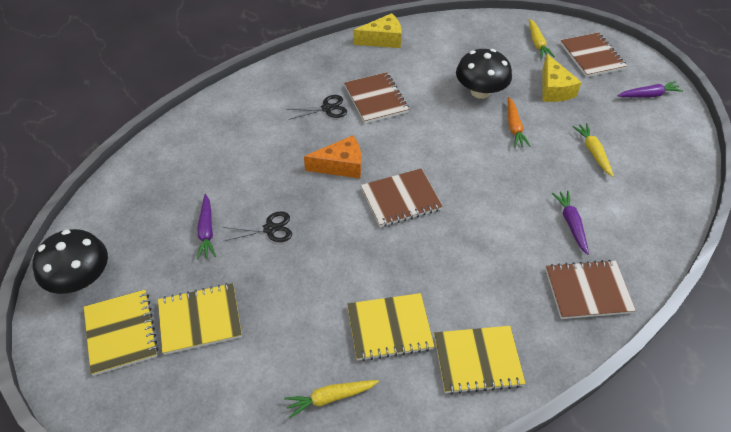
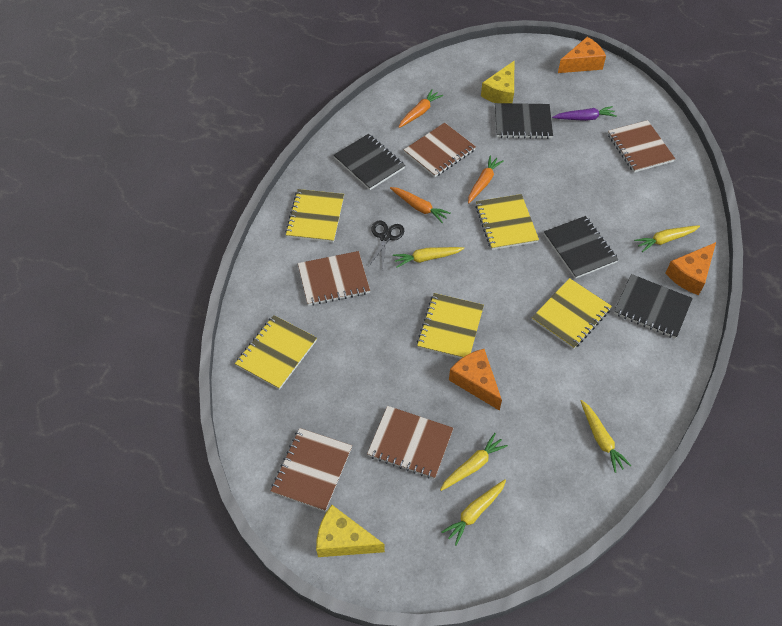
black mushroom: 2 -> 0
black notebook: 0 -> 4
black scissors: 2 -> 1
brown notebook: 4 -> 5
orange carrot: 1 -> 3
orange cheese: 1 -> 3
purple carrot: 3 -> 1
yellow carrot: 3 -> 5
yellow notebook: 4 -> 5

